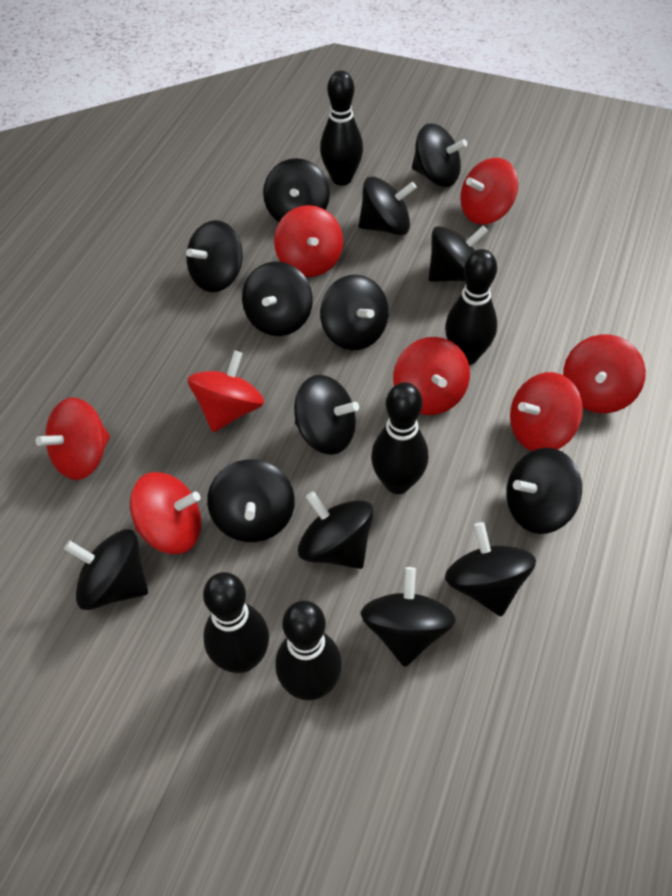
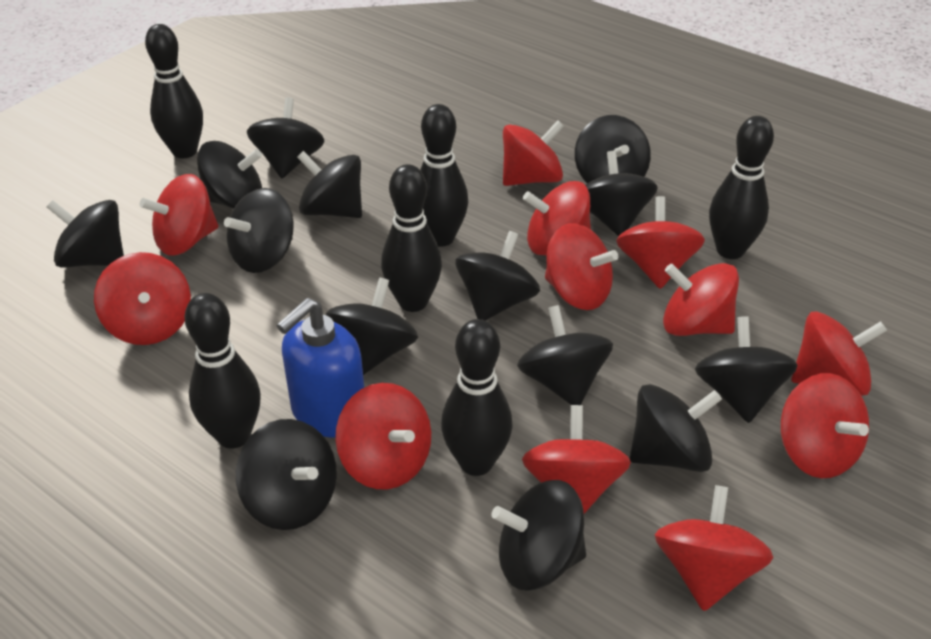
black bowling pin: 5 -> 6
blue soap dispenser: 0 -> 1
red spinning top: 8 -> 12

